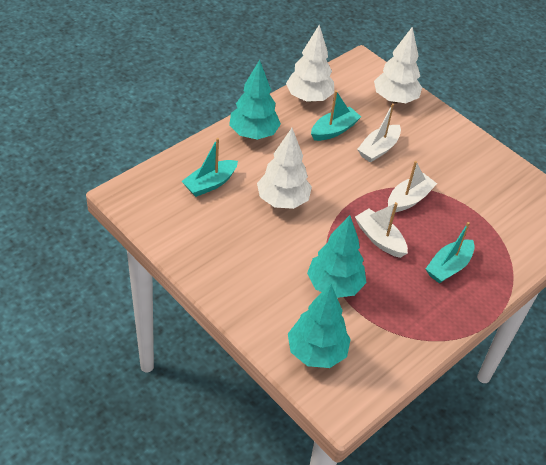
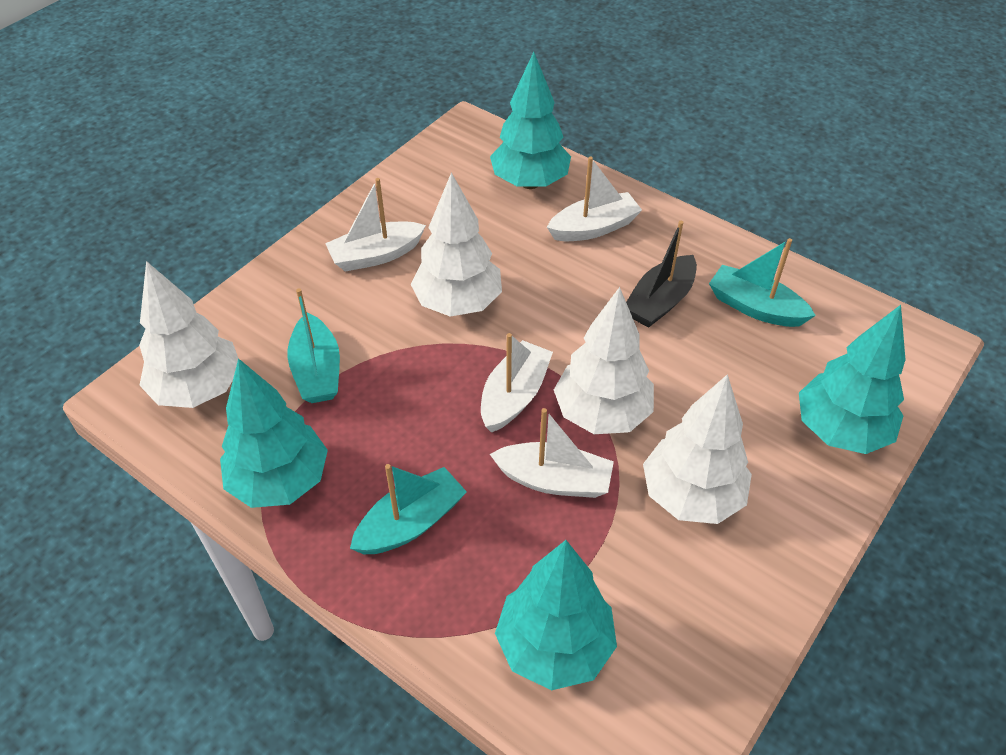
black boat: 0 -> 1
turquoise tree: 3 -> 4
white boat: 3 -> 4
white tree: 3 -> 4

